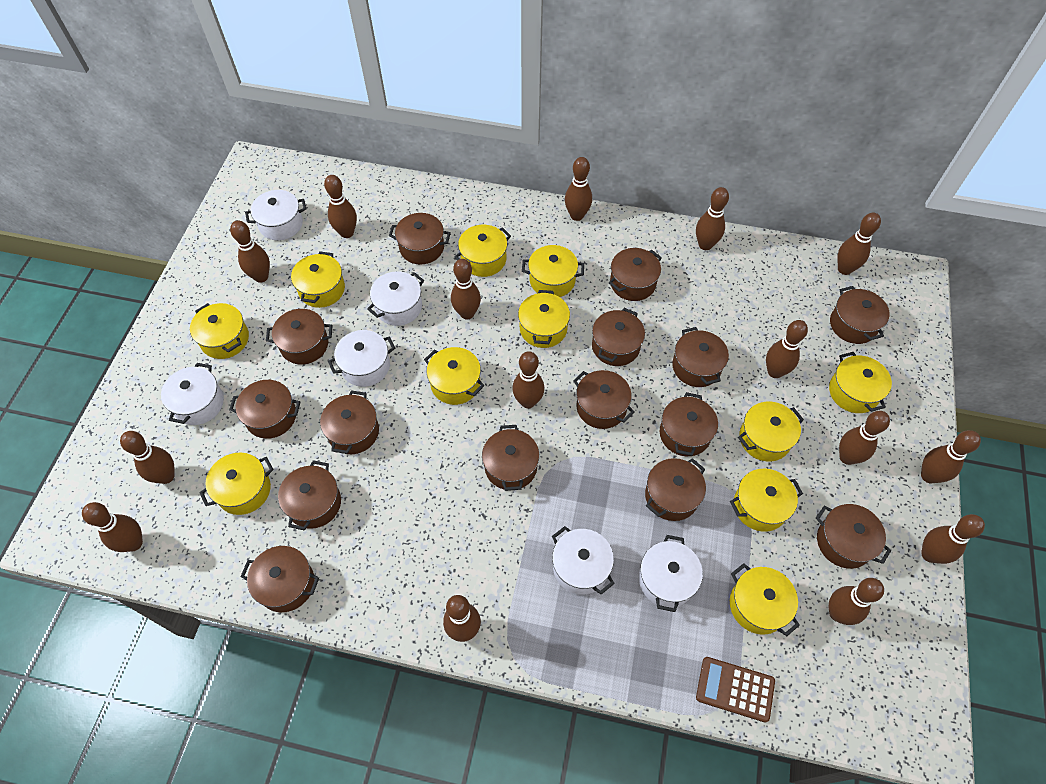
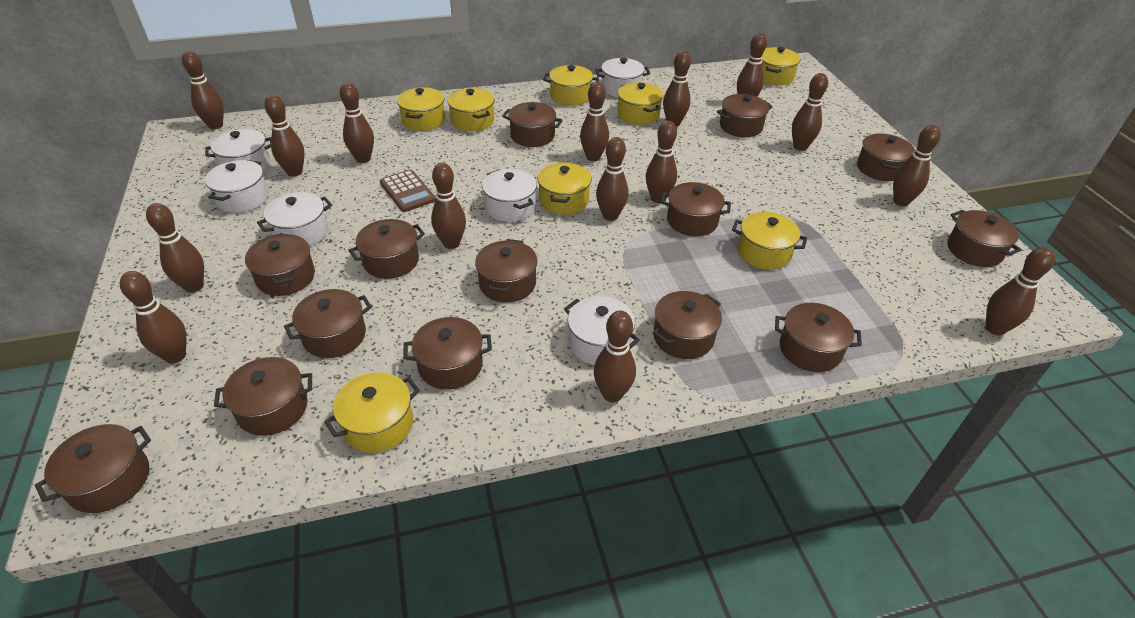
brown pot: 15 -> 14
yellow pot: 11 -> 8

